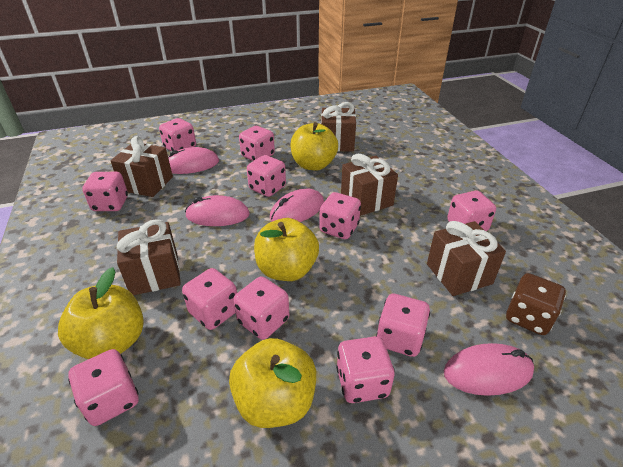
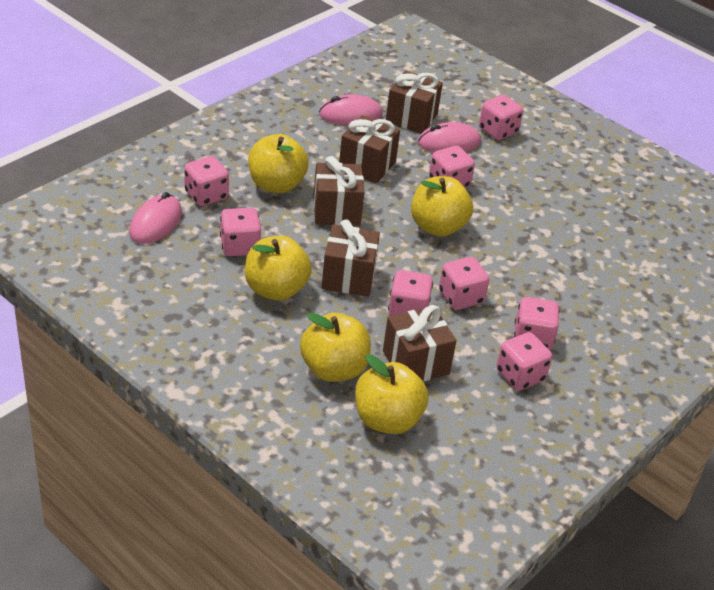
brown dice: 1 -> 0
pink dice: 11 -> 8
pink mouse: 4 -> 3
yellow apple: 4 -> 5

